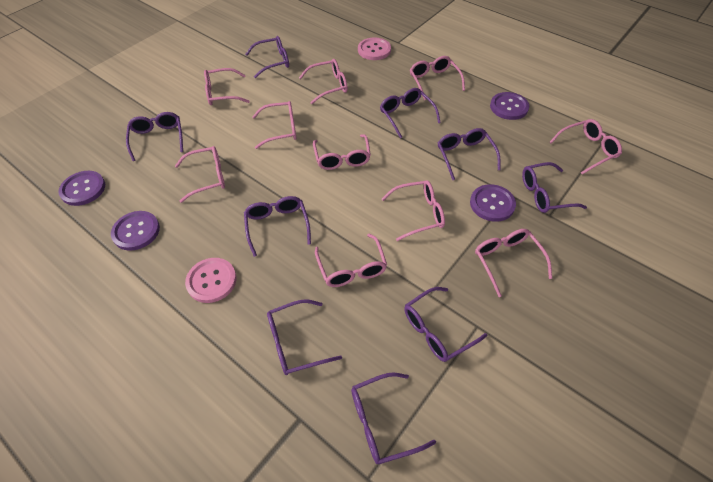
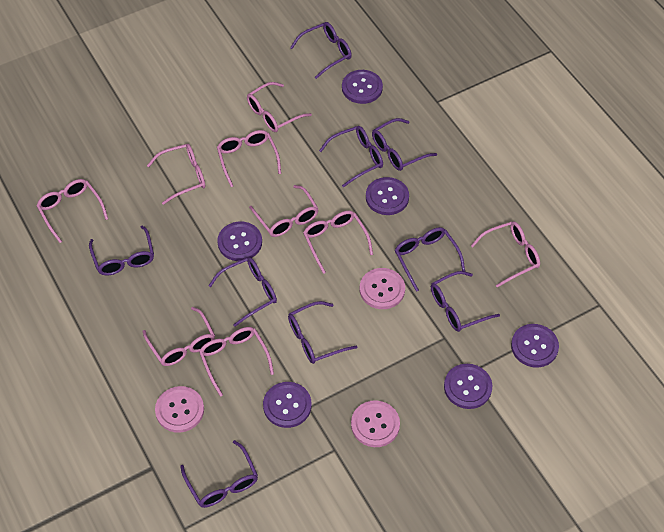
pink button: 2 -> 3
pink glasses: 10 -> 9
purple button: 4 -> 6

